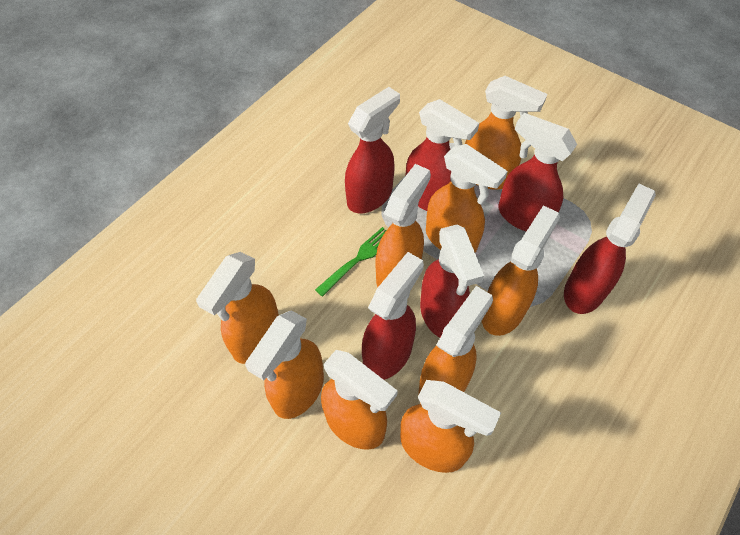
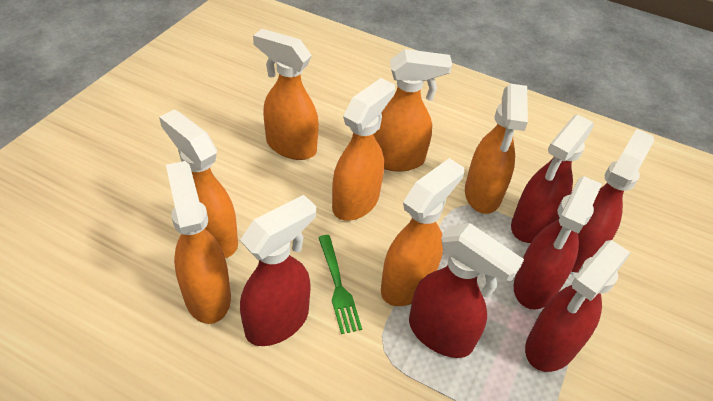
orange spray bottle: 9 -> 7

